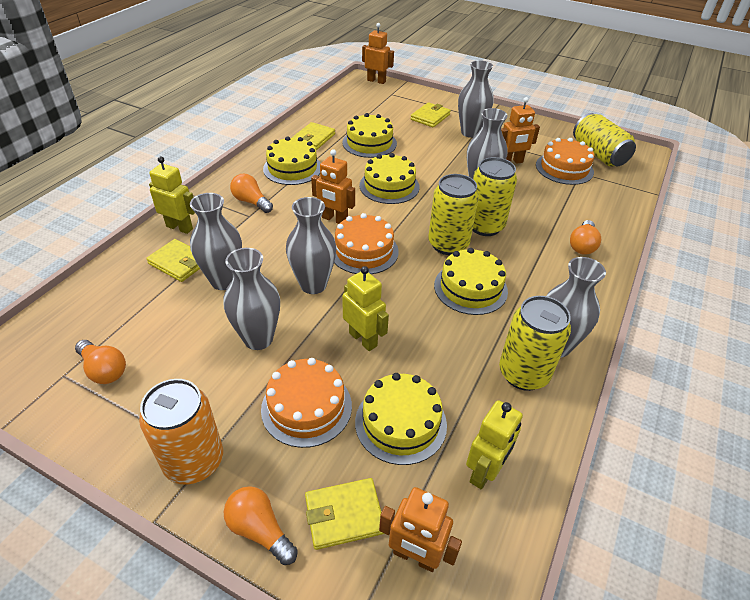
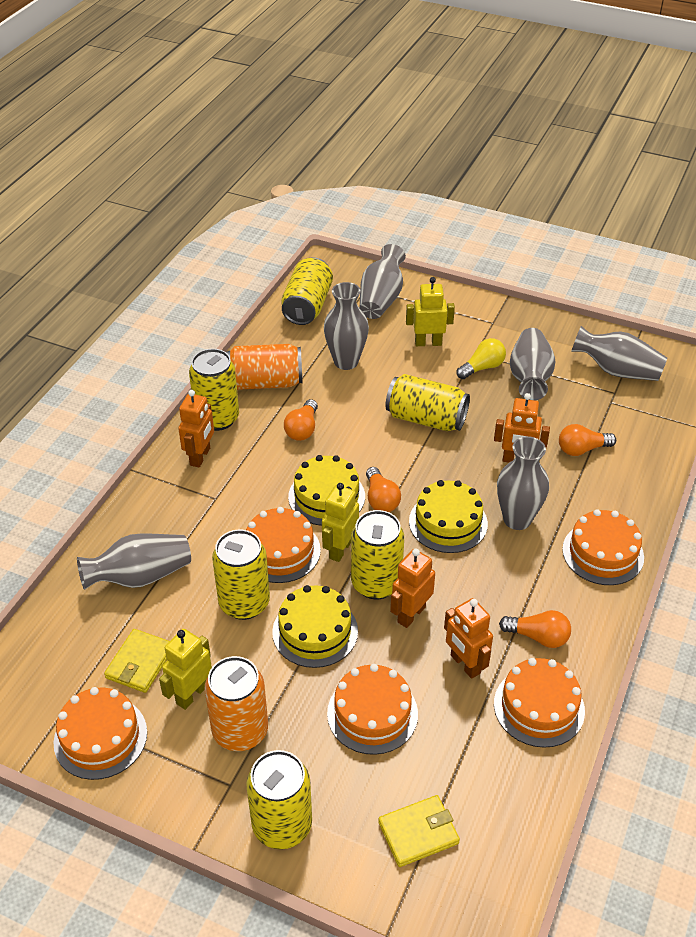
orange cake: 3 -> 5
orange can: 1 -> 2
yellow cake: 5 -> 3
yellow can: 4 -> 6
yellow light bulb: 0 -> 1
yellow wallet: 4 -> 2

